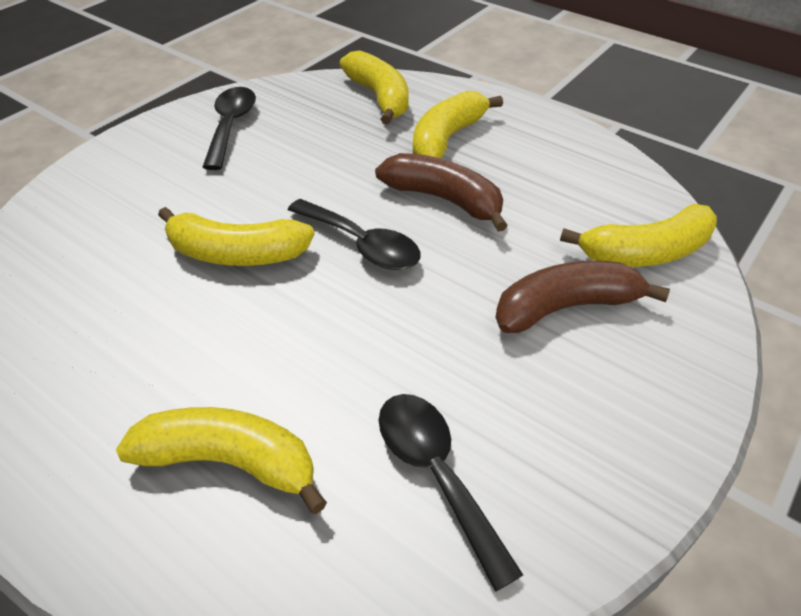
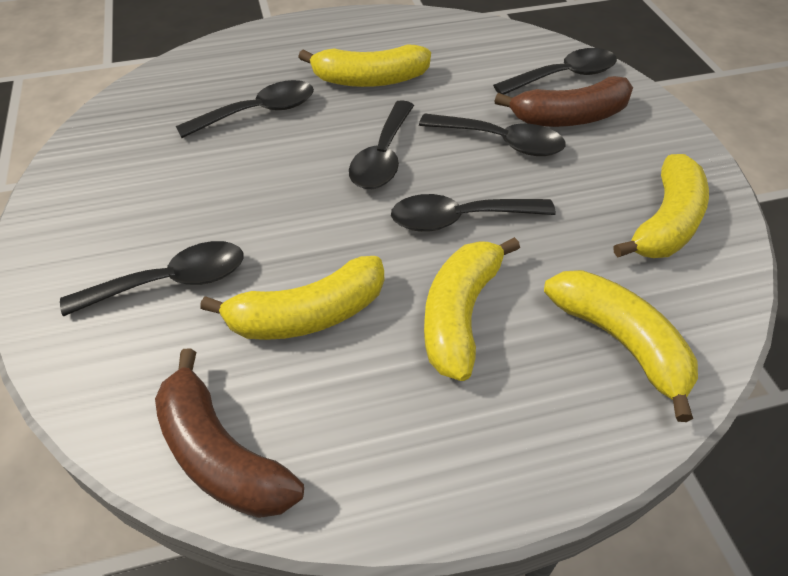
black spoon: 3 -> 6

